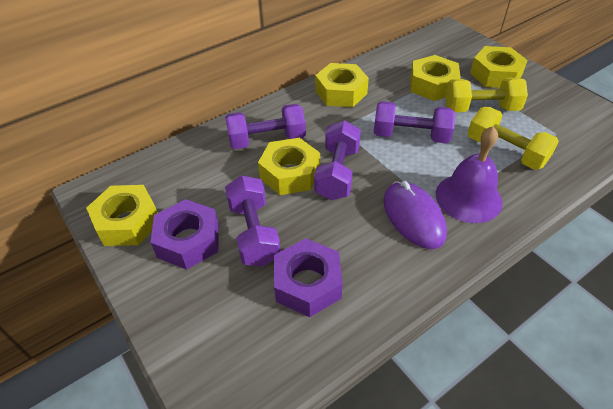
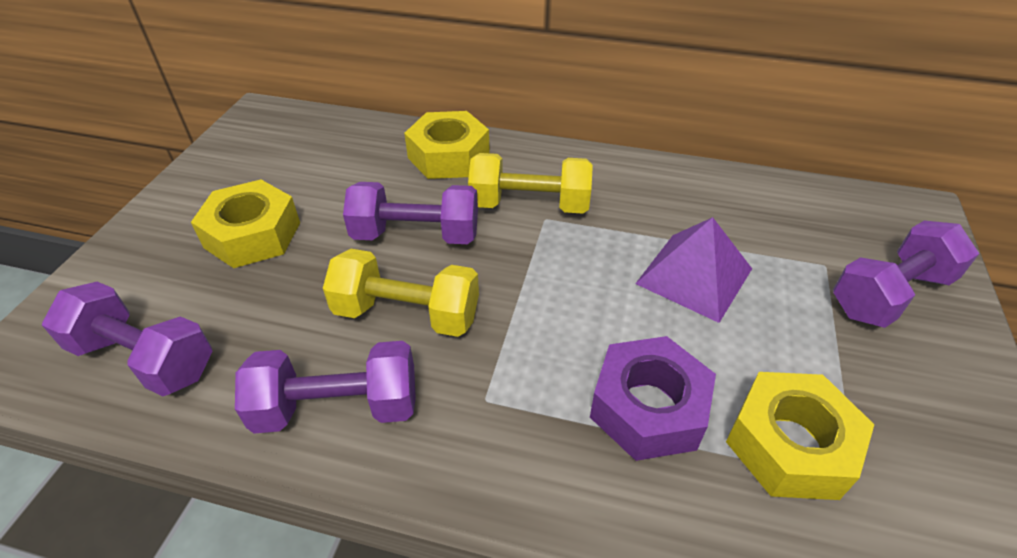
purple bell: 1 -> 0
purple mouse: 1 -> 0
purple nut: 2 -> 1
purple pyramid: 0 -> 1
yellow nut: 5 -> 3

